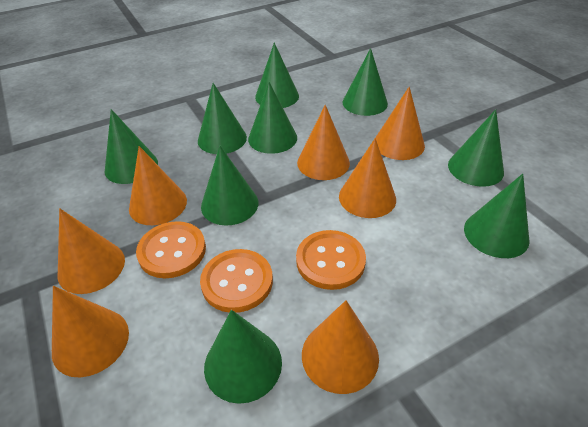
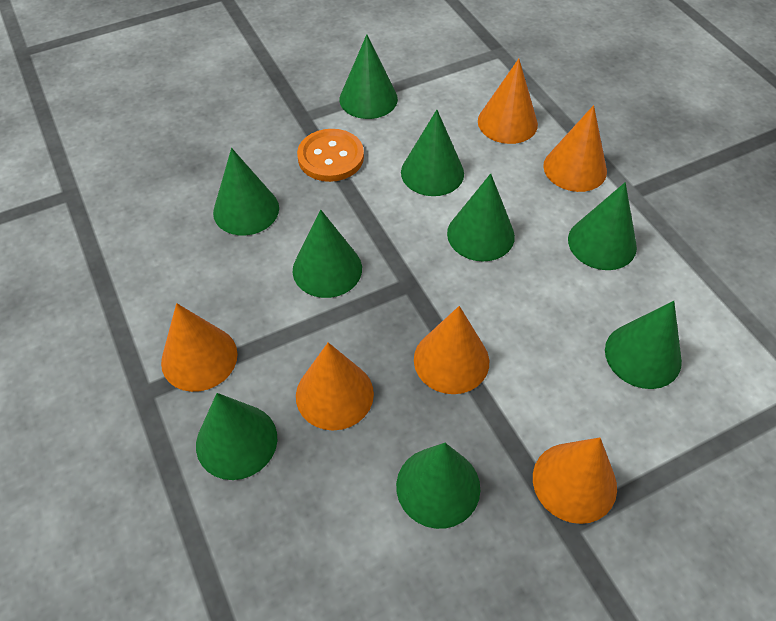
orange button: 3 -> 1
orange cone: 7 -> 6

